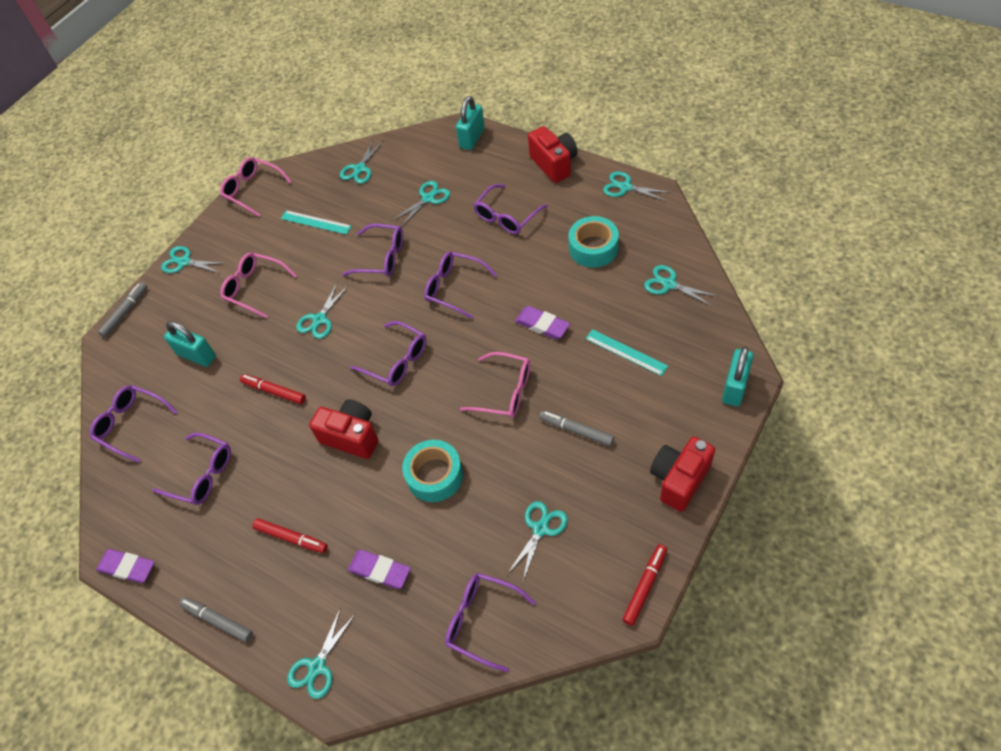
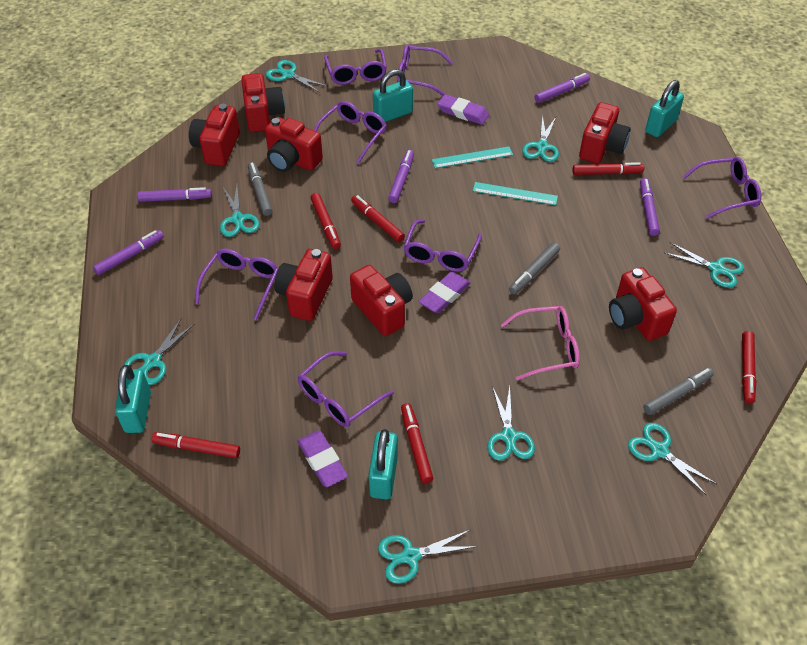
pink glasses: 3 -> 1
purple marker: 0 -> 5
red camera: 3 -> 7
red marker: 3 -> 6
turquoise padlock: 3 -> 4
turquoise tape: 2 -> 0

